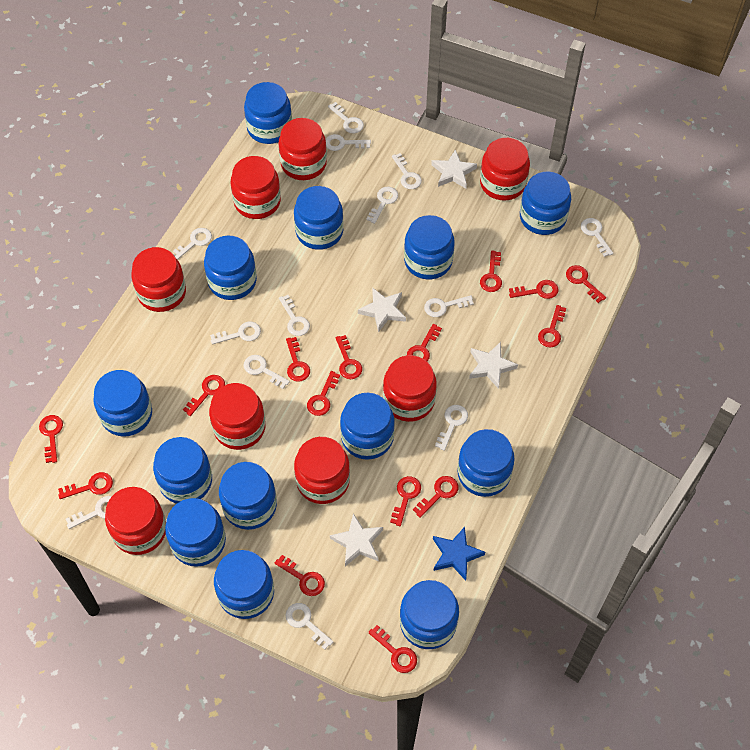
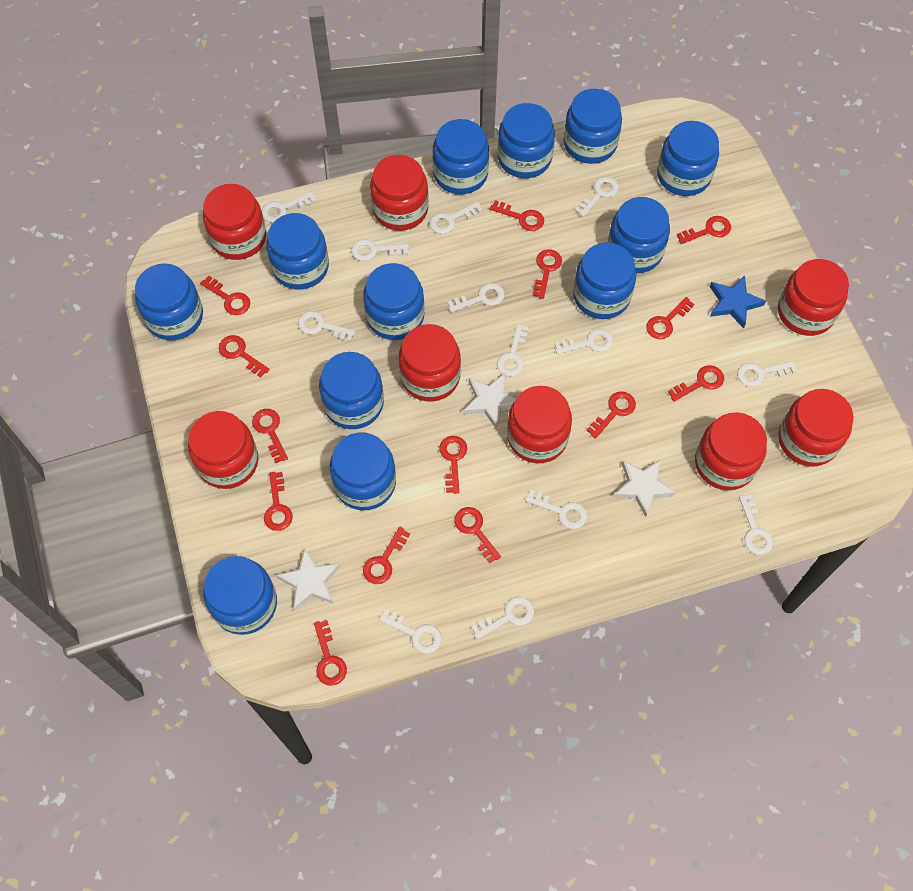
blue jar: 13 -> 12
red key: 15 -> 14
white star: 4 -> 3

